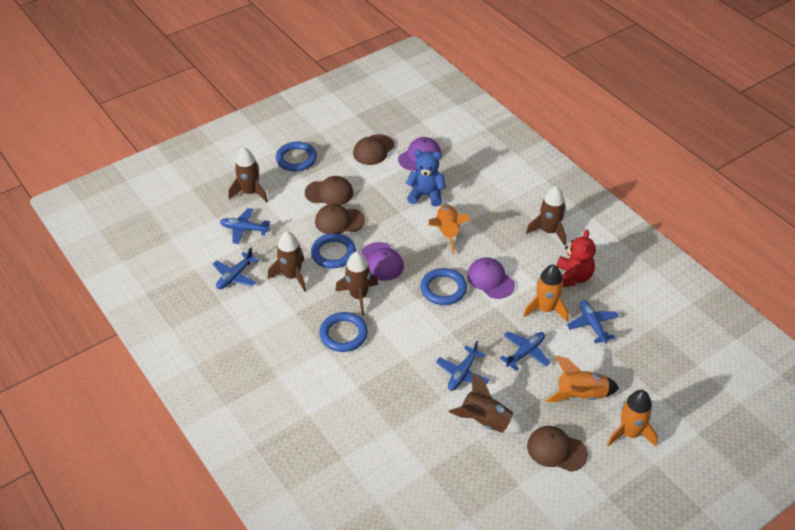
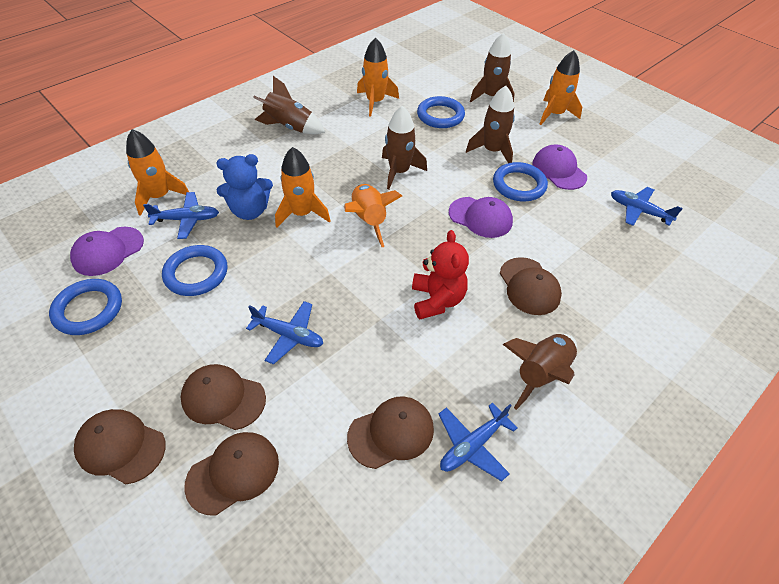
blue plane: 5 -> 4
brown cap: 4 -> 5
orange rocket: 4 -> 5

